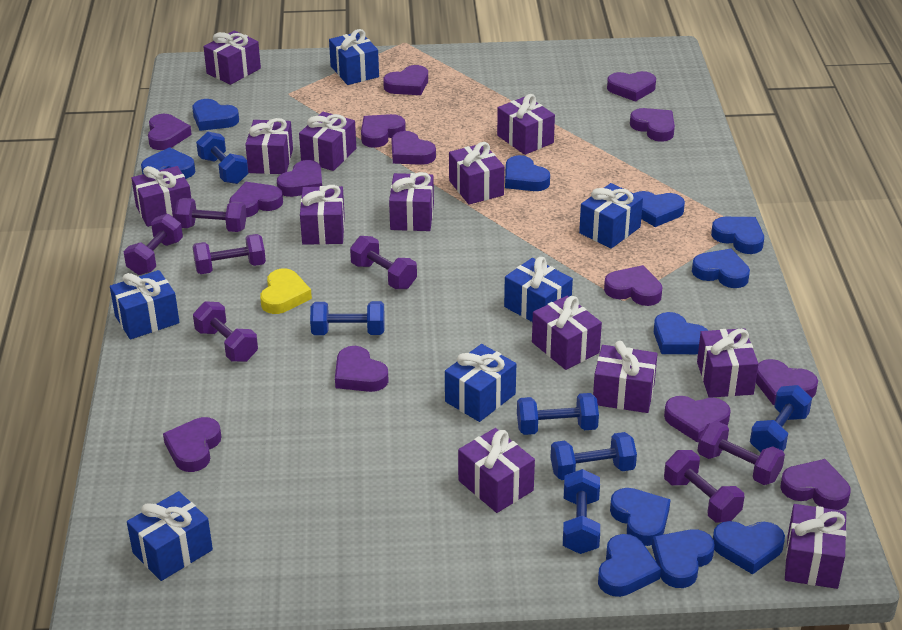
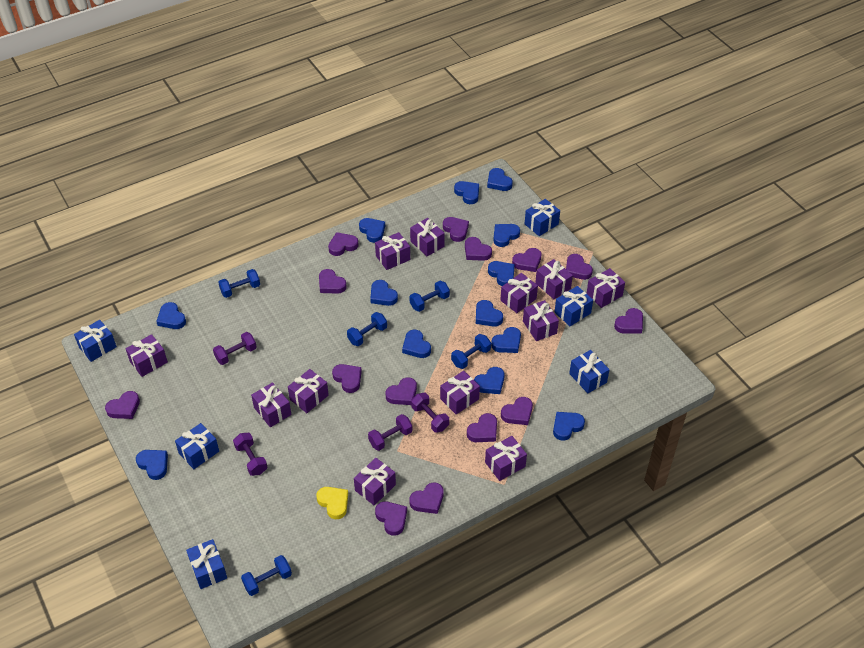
blue dumbbell: 6 -> 5
blue heart: 11 -> 13
purple dumbbell: 7 -> 4
purple gift: 13 -> 12

